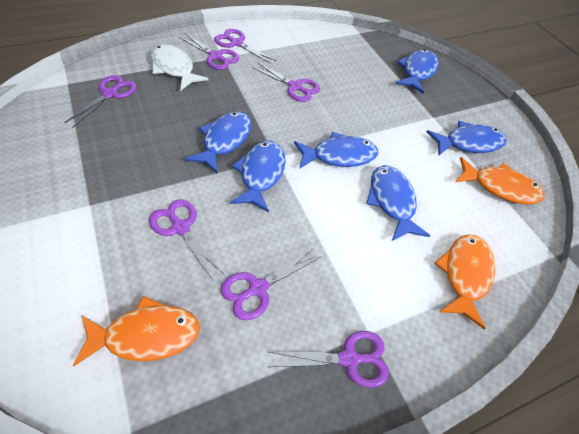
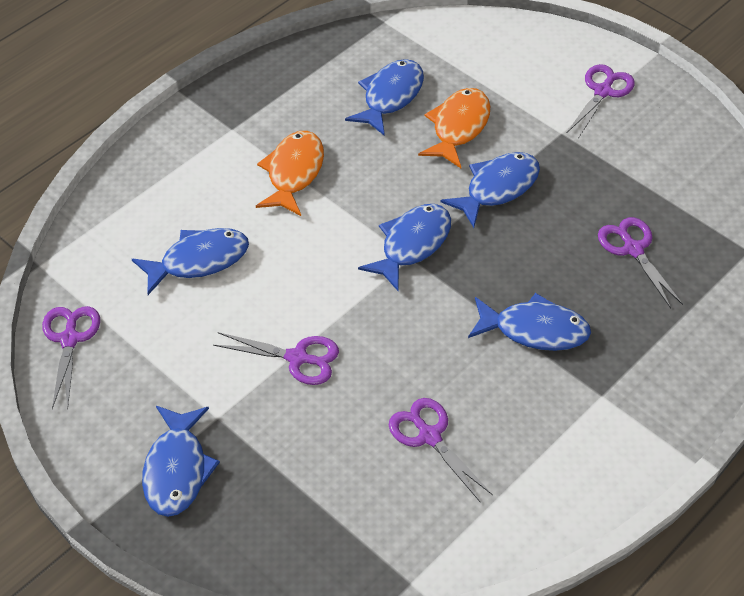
orange fish: 3 -> 2
purple scissors: 7 -> 5
white fish: 1 -> 0

